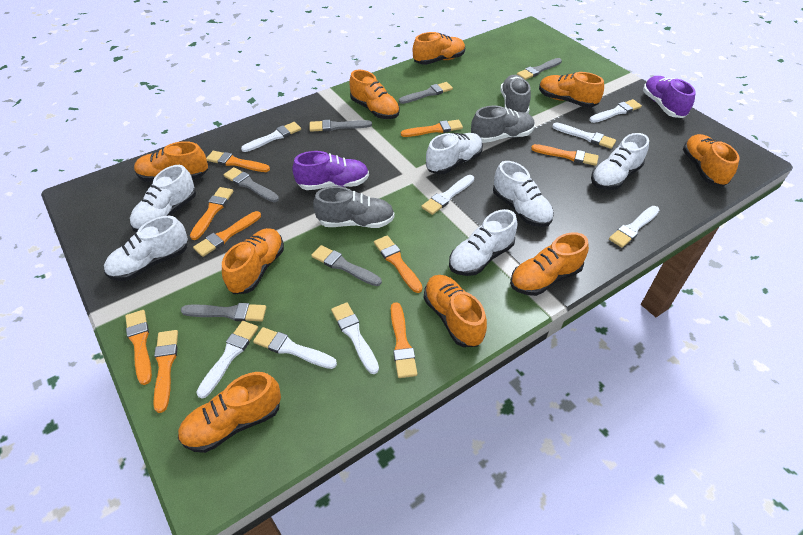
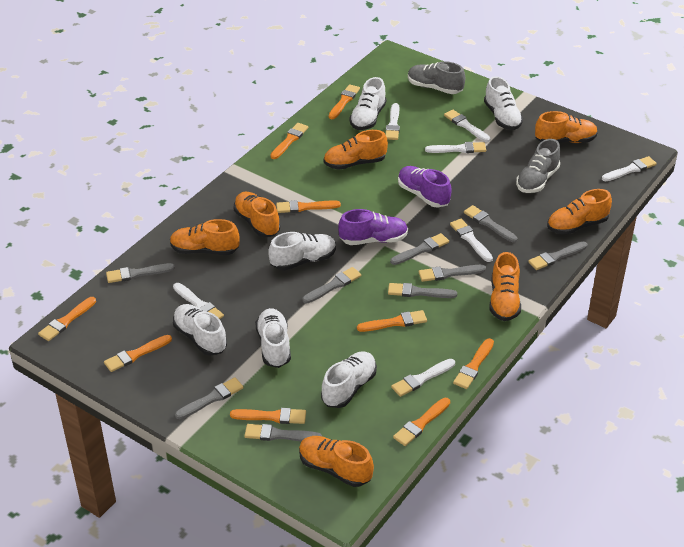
grey brush: 6 -> 9
grey shoe: 3 -> 2
orange shoe: 9 -> 7
white brush: 8 -> 7

